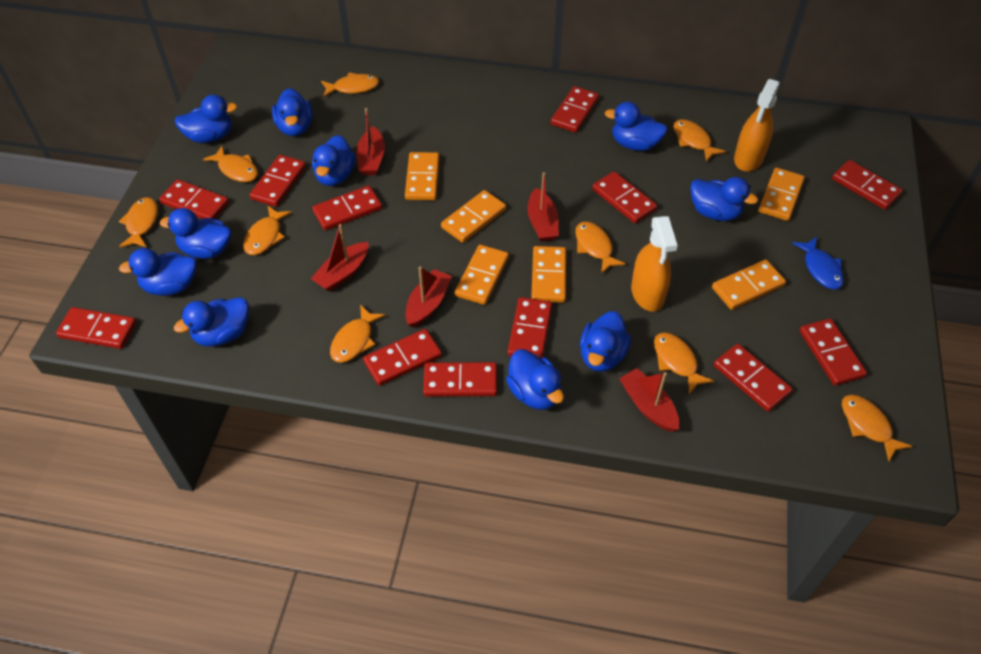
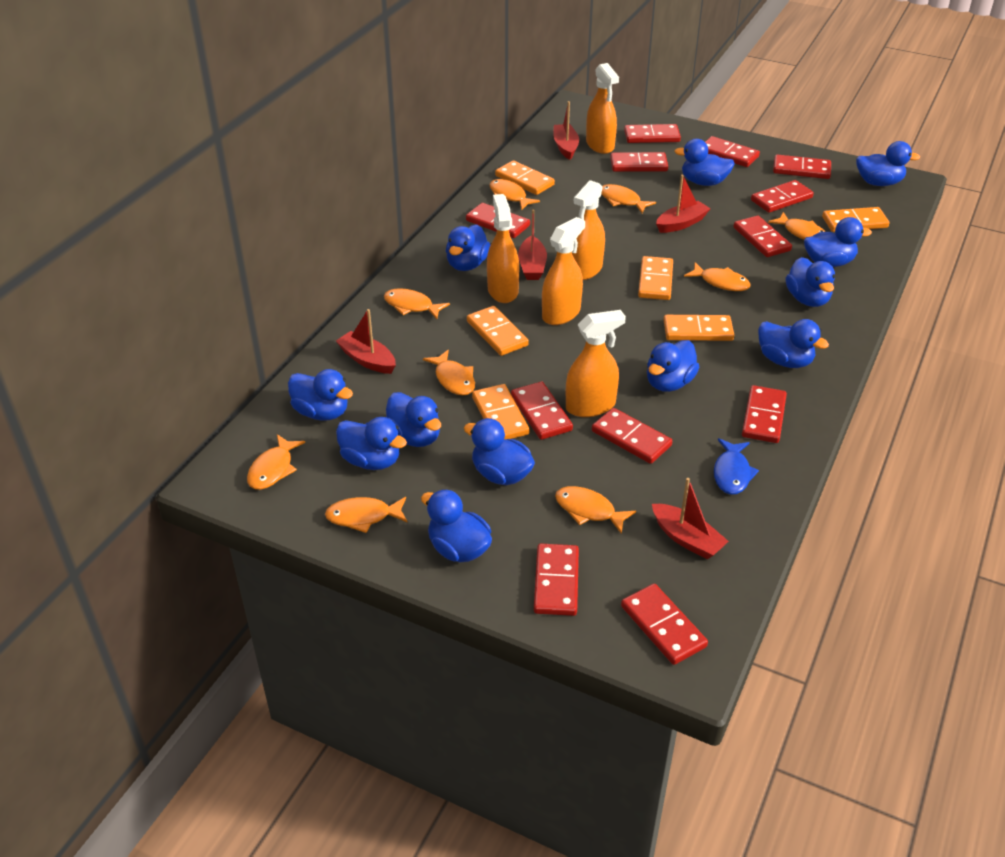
blue duck: 10 -> 12
orange spray bottle: 2 -> 5

